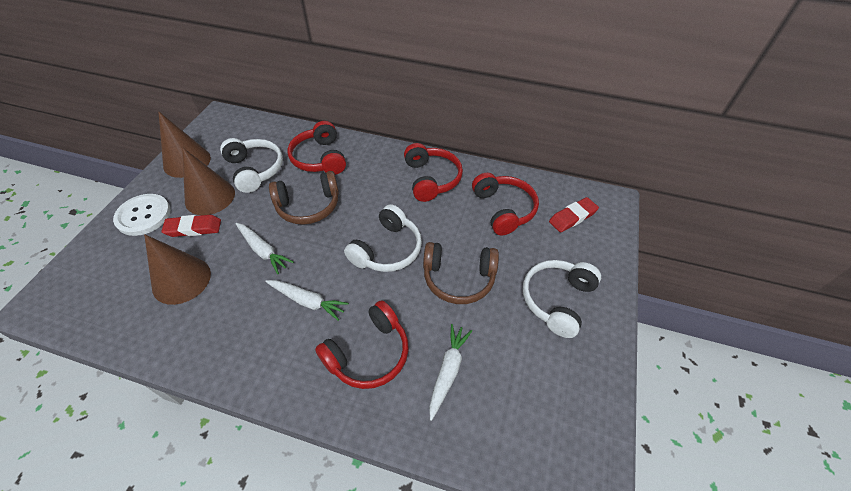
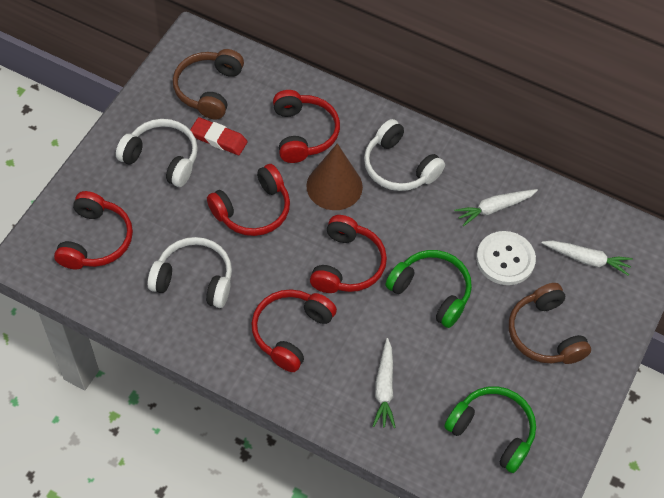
brown cone: 3 -> 1
green headphones: 0 -> 2
red eraser: 2 -> 1
red headphones: 4 -> 5

